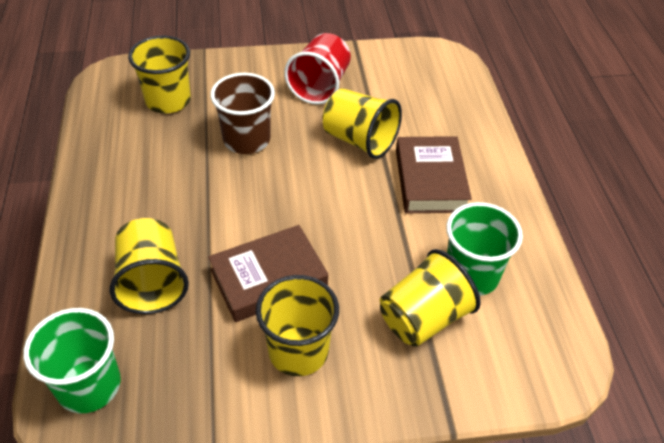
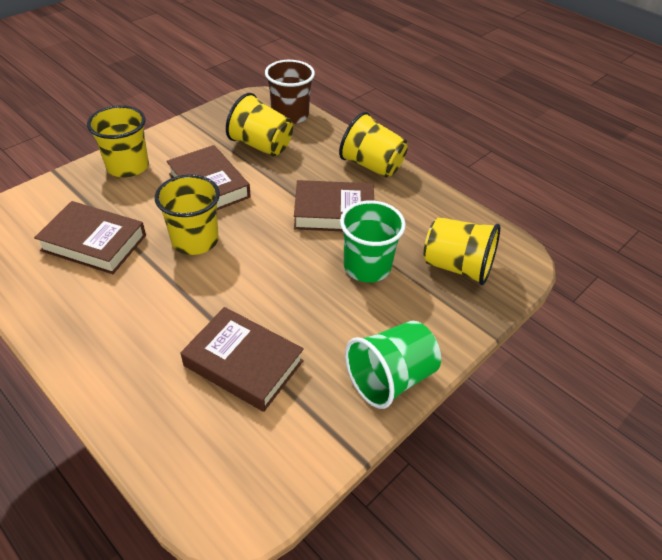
brown book: 2 -> 4
red cup: 1 -> 0

